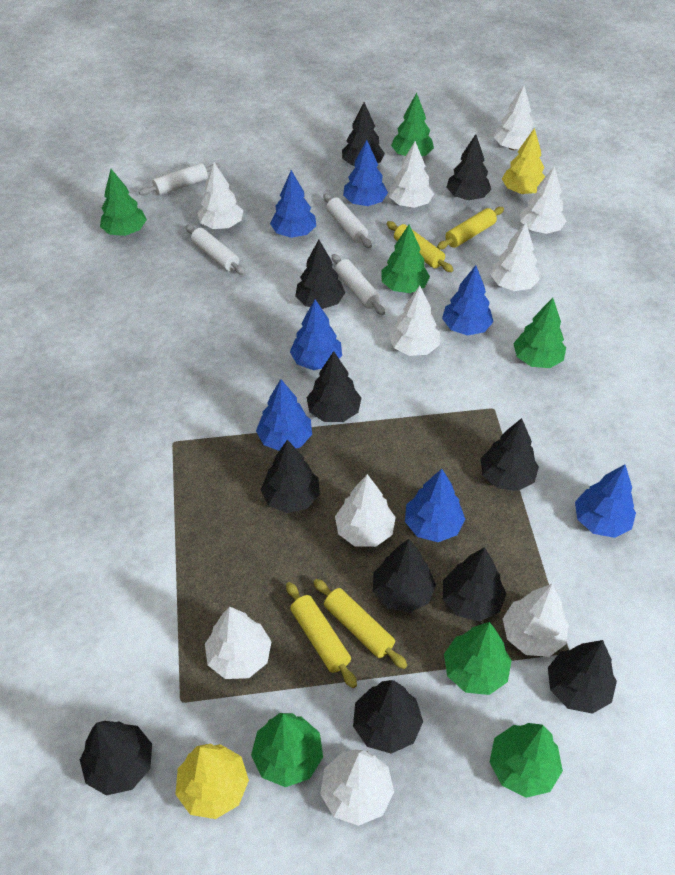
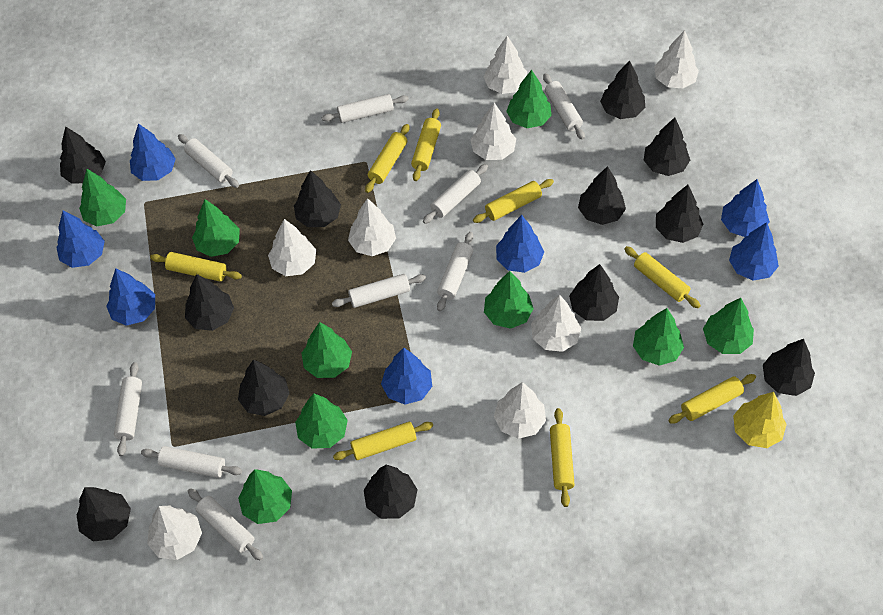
black tree: 11 -> 12
green tree: 7 -> 9
white rolling pin: 4 -> 9
white tree: 10 -> 8
yellow rolling pin: 4 -> 8
yellow tree: 2 -> 1

